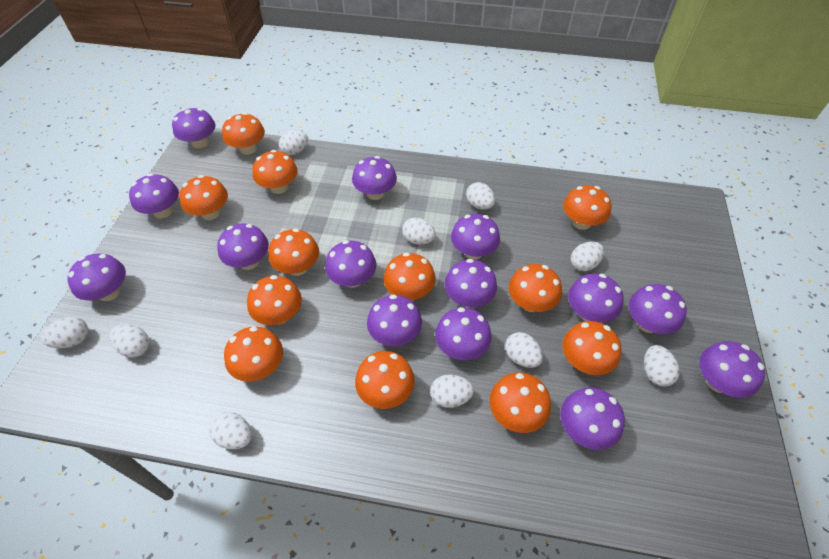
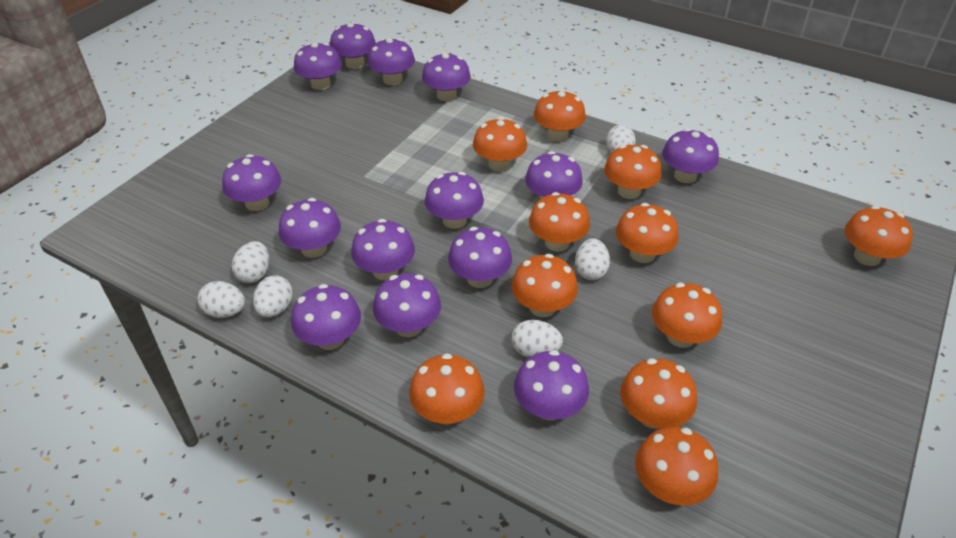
orange mushroom: 12 -> 11
white egg: 10 -> 6

